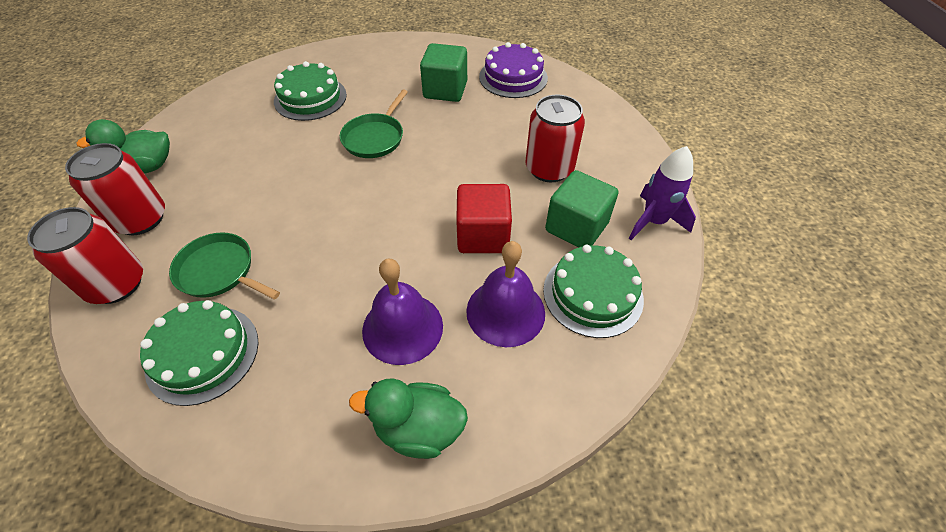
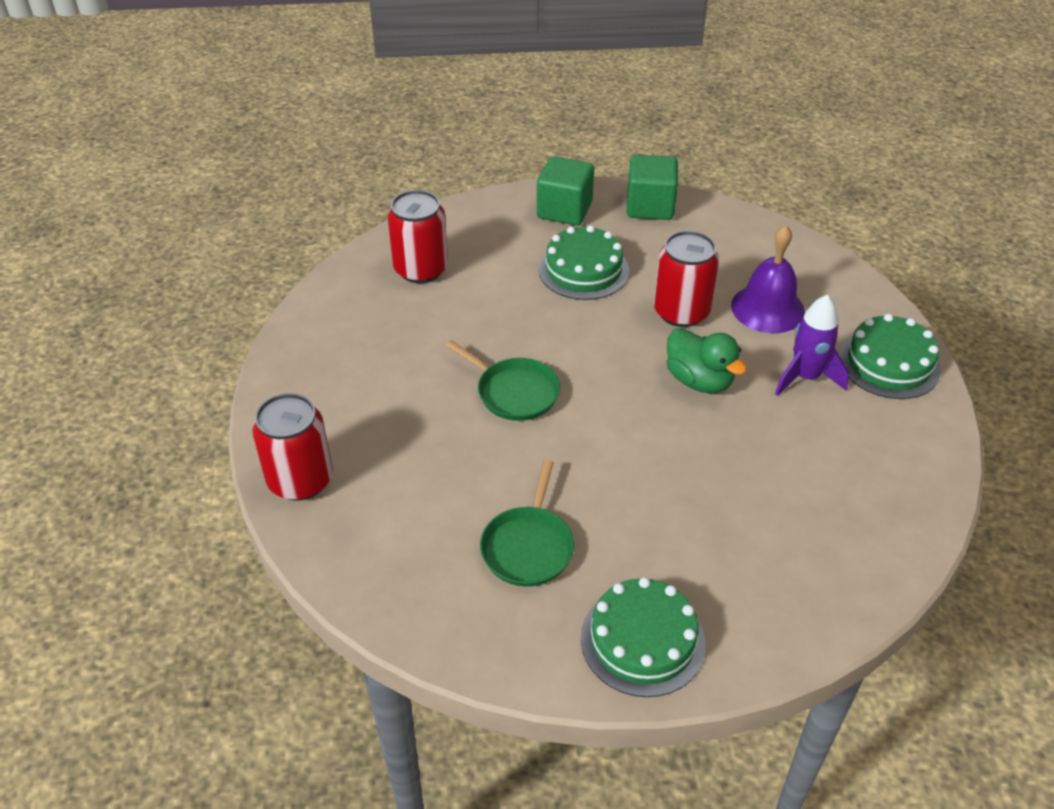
green duck: 2 -> 1
purple bell: 2 -> 1
purple cake: 1 -> 0
red cube: 1 -> 0

